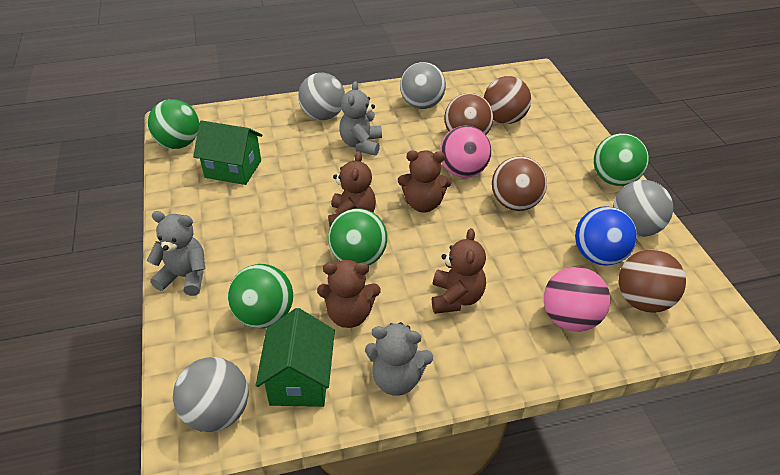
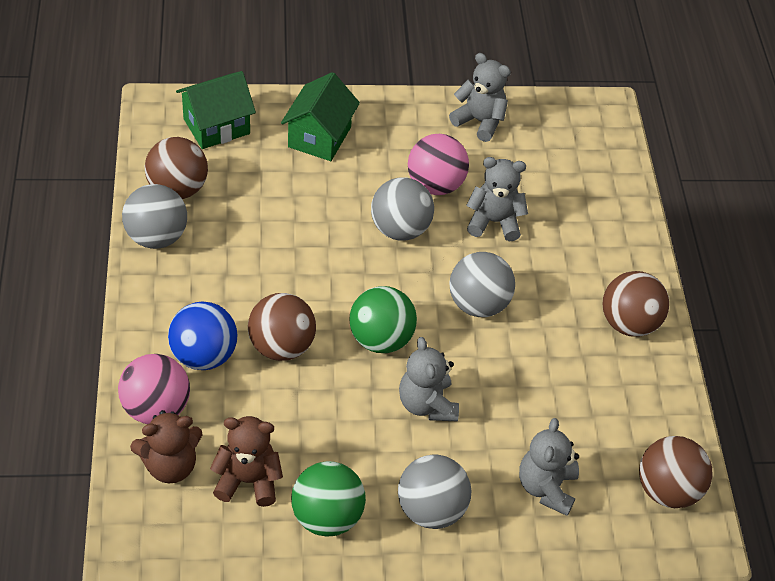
brown teddy bear: 4 -> 2
green ball: 4 -> 2
grey teddy bear: 3 -> 4

